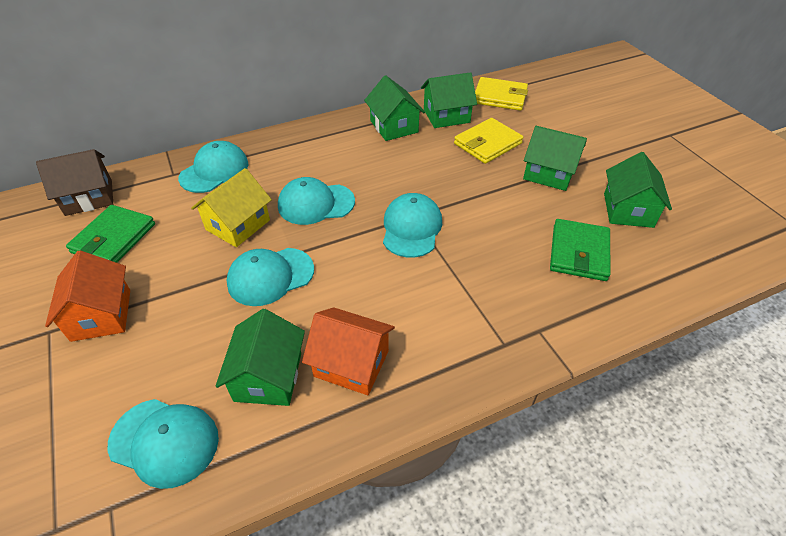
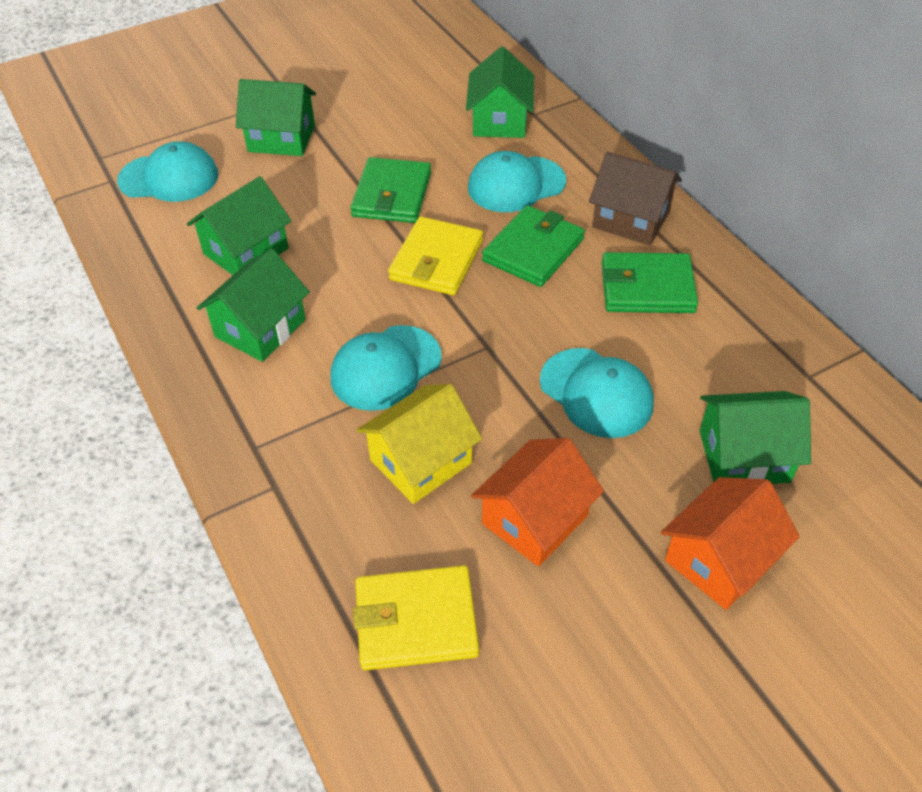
green wallet: 2 -> 3
turquoise cap: 5 -> 4

